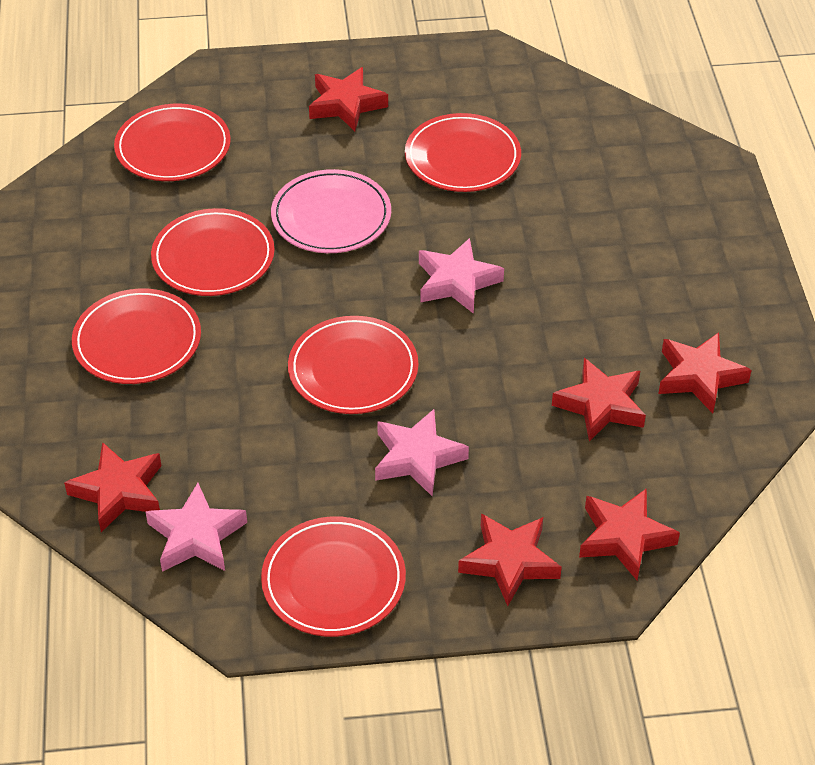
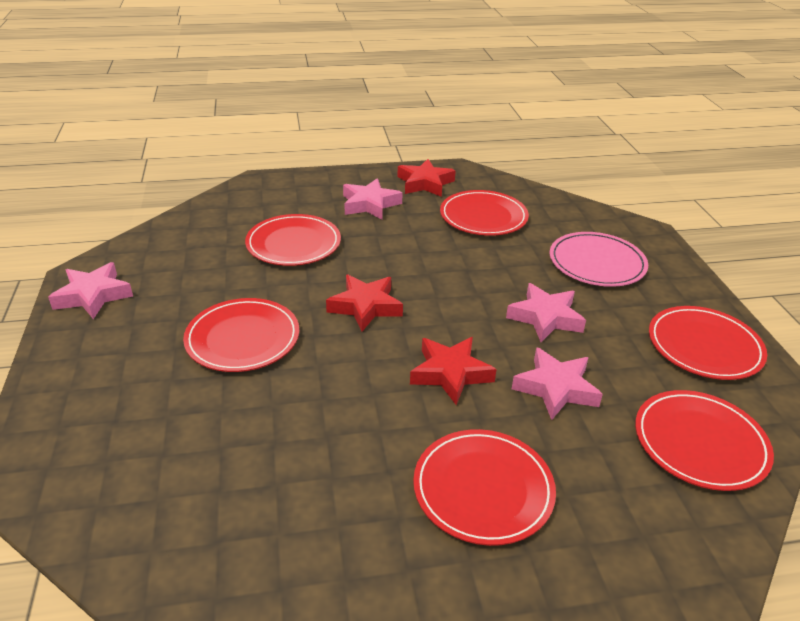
pink star: 3 -> 4
red star: 6 -> 3

